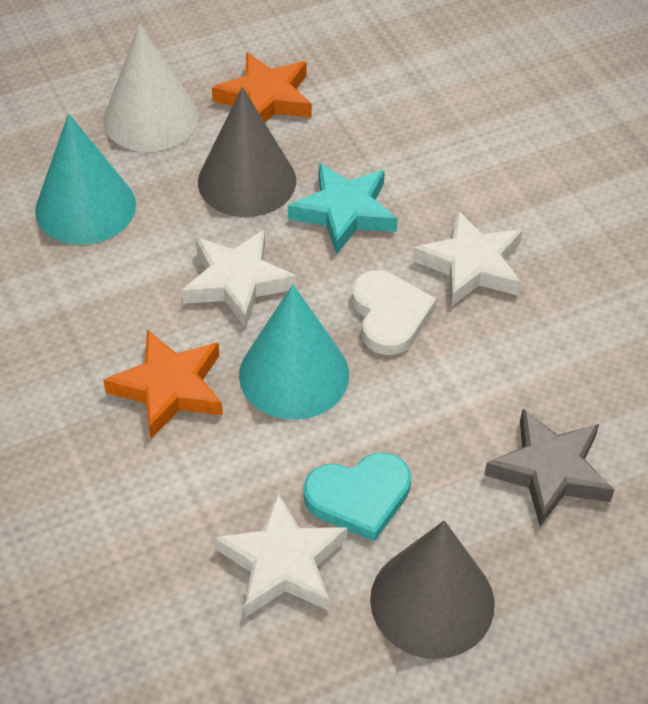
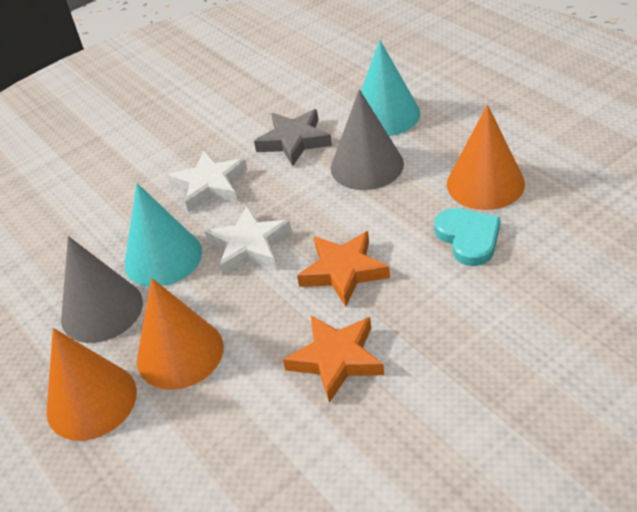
orange cone: 0 -> 3
turquoise star: 1 -> 0
white cone: 1 -> 0
white heart: 1 -> 0
white star: 3 -> 2

